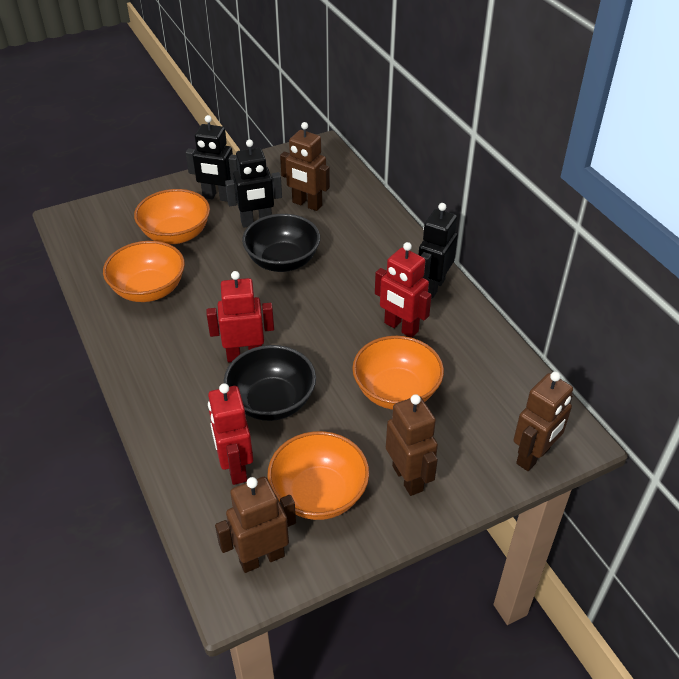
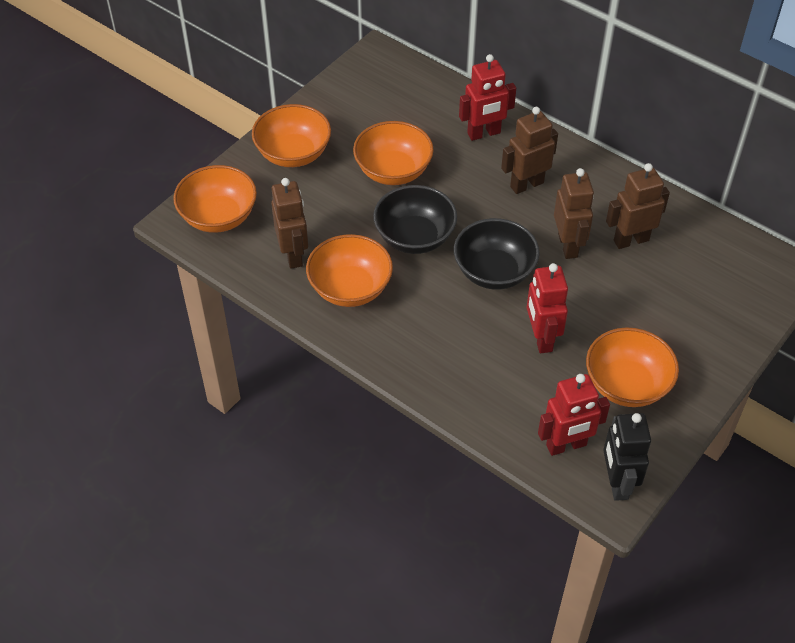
black robot: 3 -> 1
orange bowl: 4 -> 5

